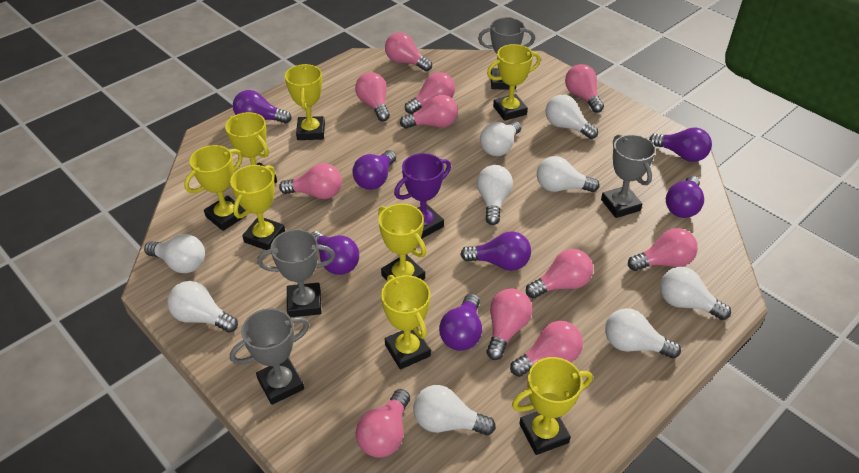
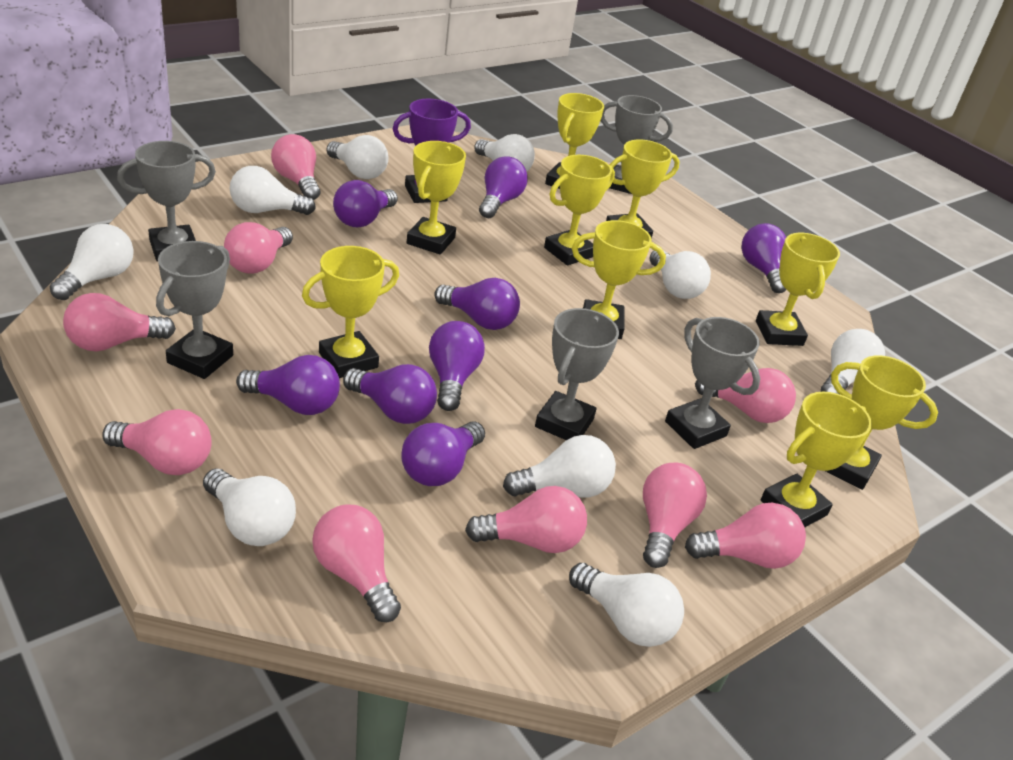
grey trophy: 4 -> 5
pink light bulb: 11 -> 9
purple light bulb: 7 -> 8
yellow trophy: 8 -> 9

